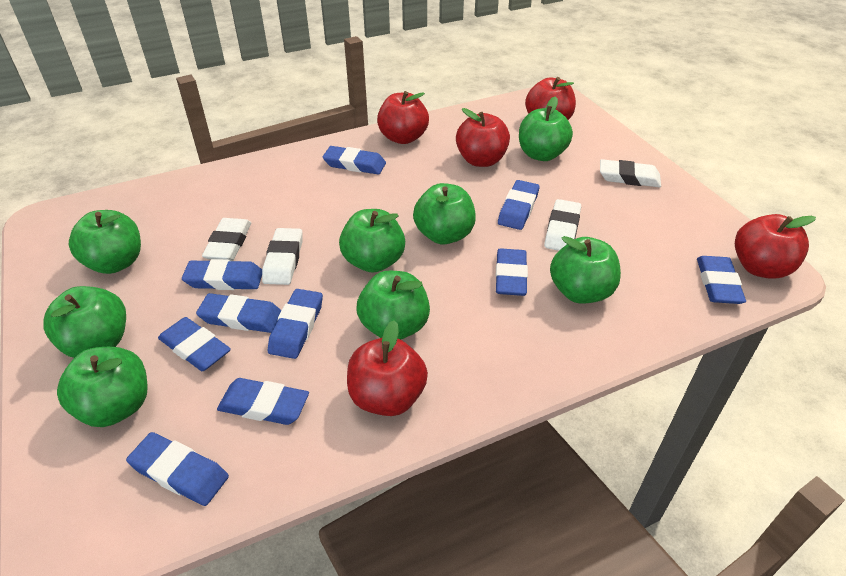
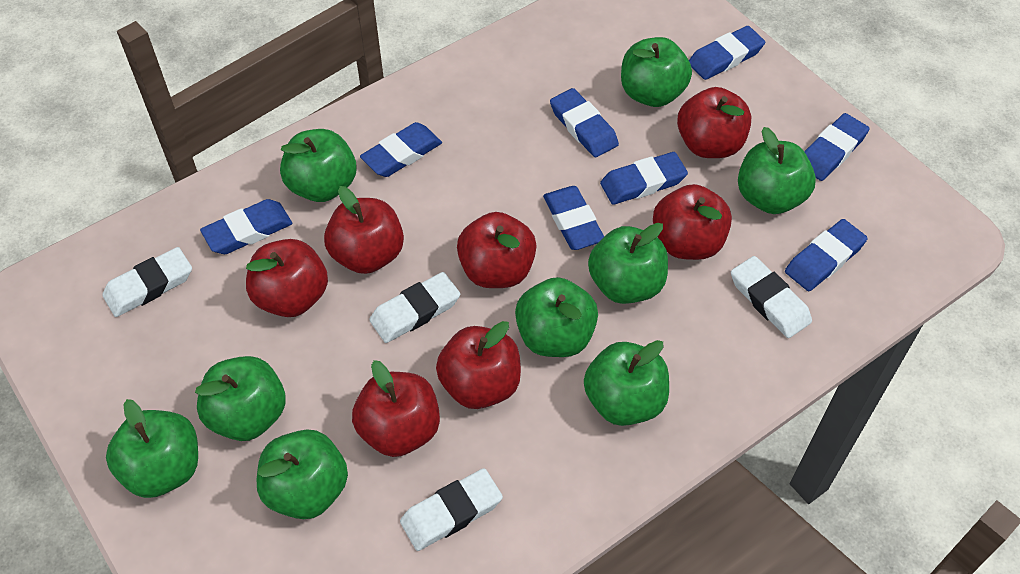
blue eraser: 10 -> 8
green apple: 8 -> 9
red apple: 5 -> 7

